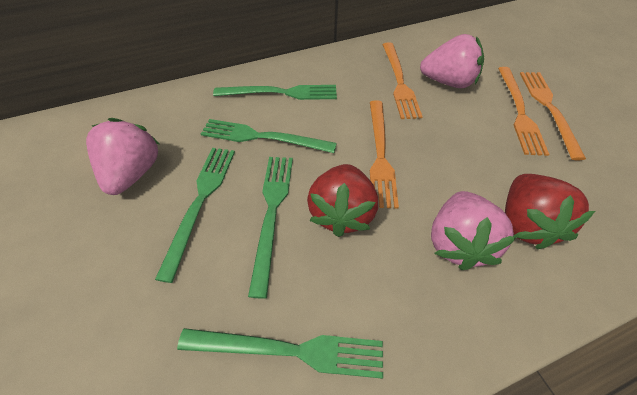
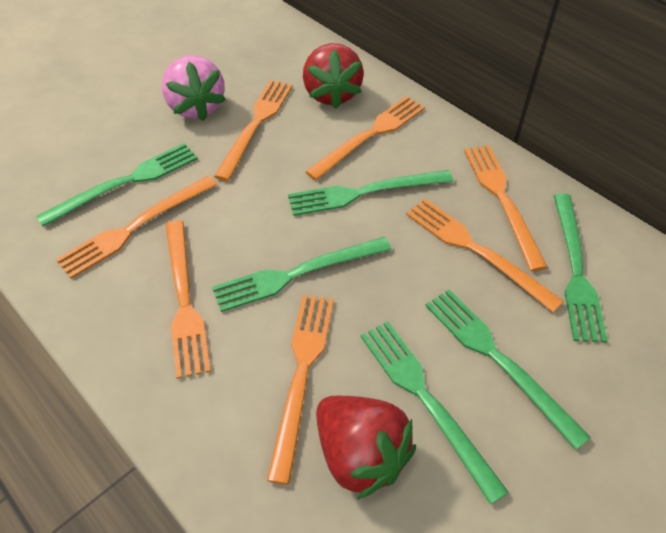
green fork: 5 -> 6
orange fork: 4 -> 7
pink strawberry: 3 -> 1

